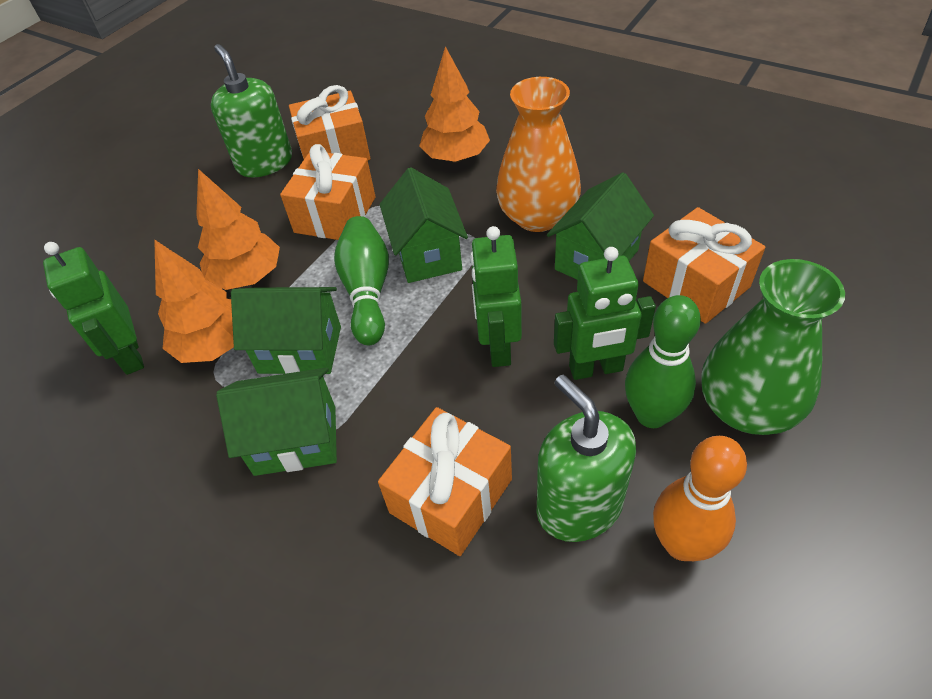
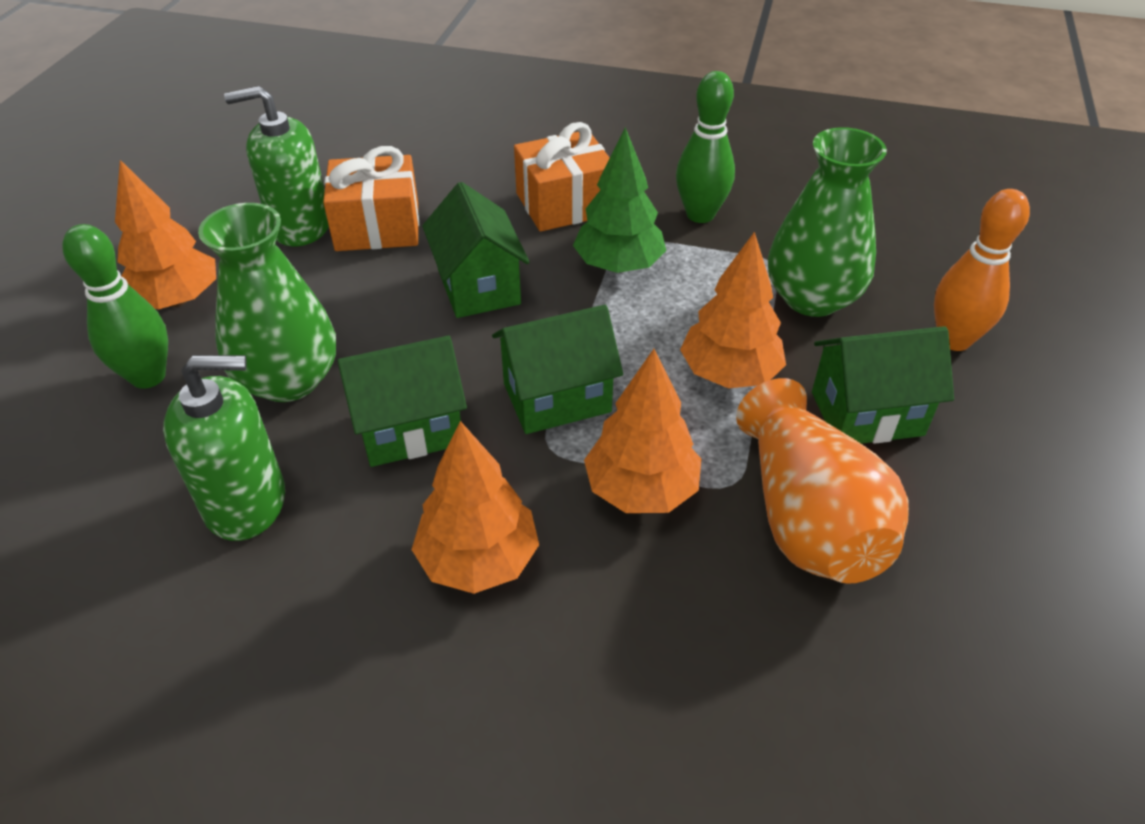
green robot: 3 -> 0
green tree: 0 -> 1
green vase: 1 -> 2
orange gift: 4 -> 2
orange tree: 3 -> 4

